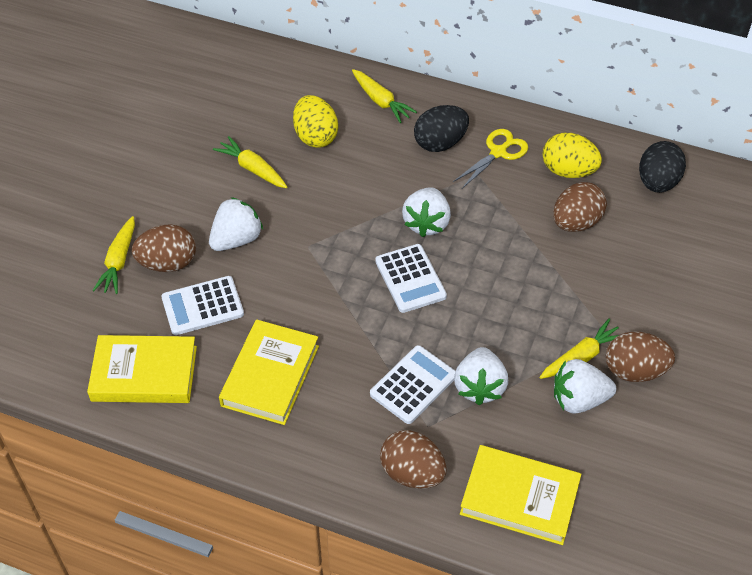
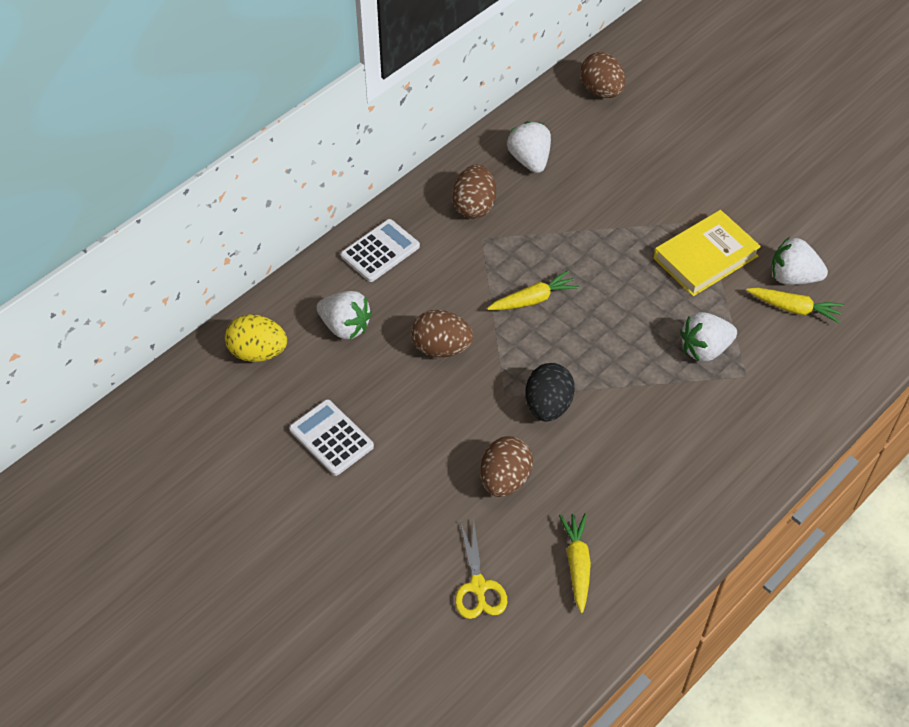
black egg: 2 -> 1
white calculator: 3 -> 2
yellow book: 3 -> 1
yellow carrot: 4 -> 3
yellow egg: 2 -> 1

